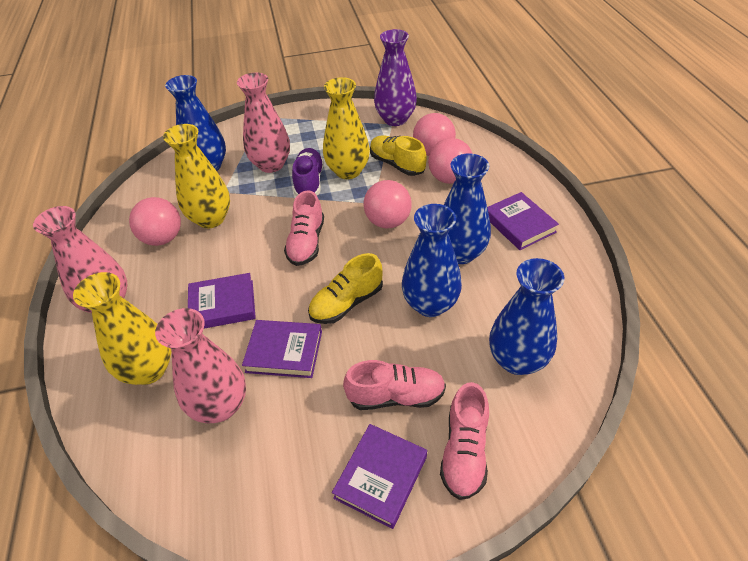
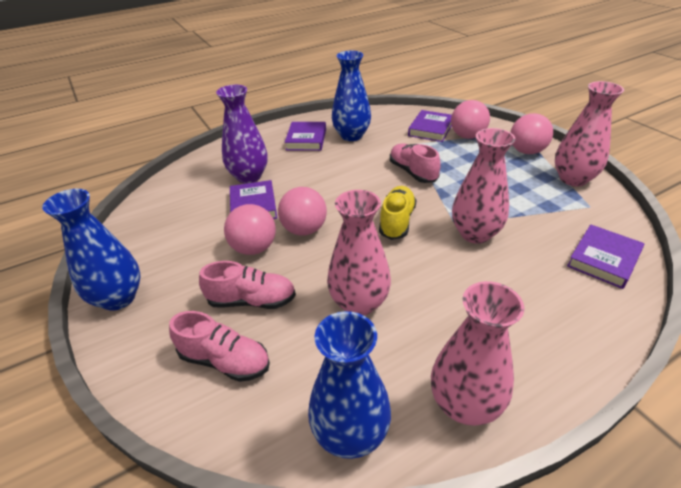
blue vase: 4 -> 3
pink vase: 3 -> 4
purple shoe: 1 -> 0
yellow shoe: 2 -> 1
yellow vase: 3 -> 0

